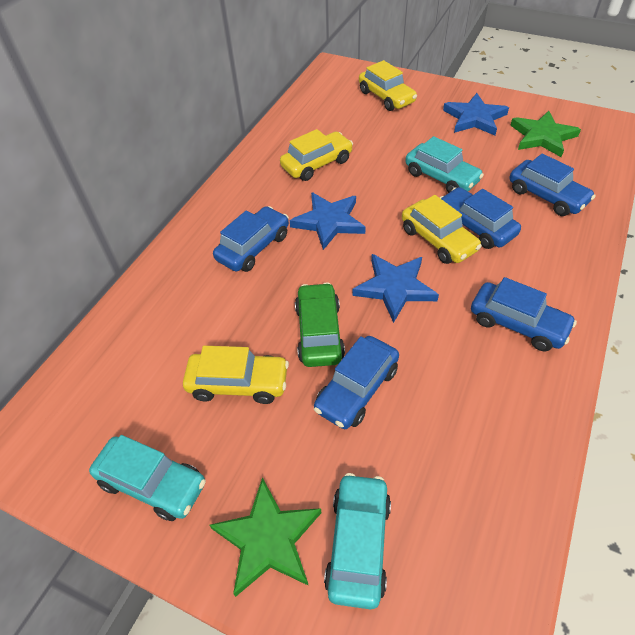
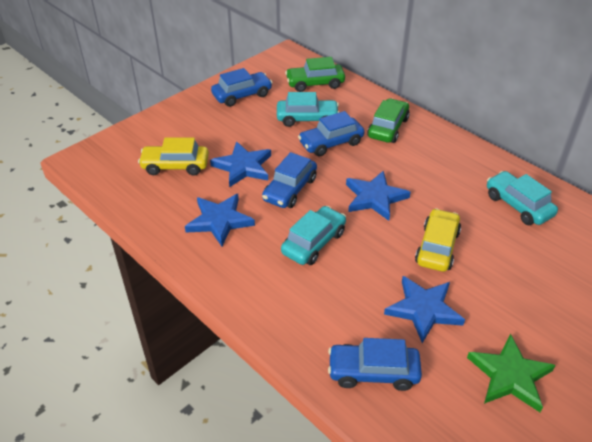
blue car: 5 -> 4
blue star: 3 -> 4
green car: 1 -> 2
green star: 2 -> 1
yellow car: 4 -> 2

